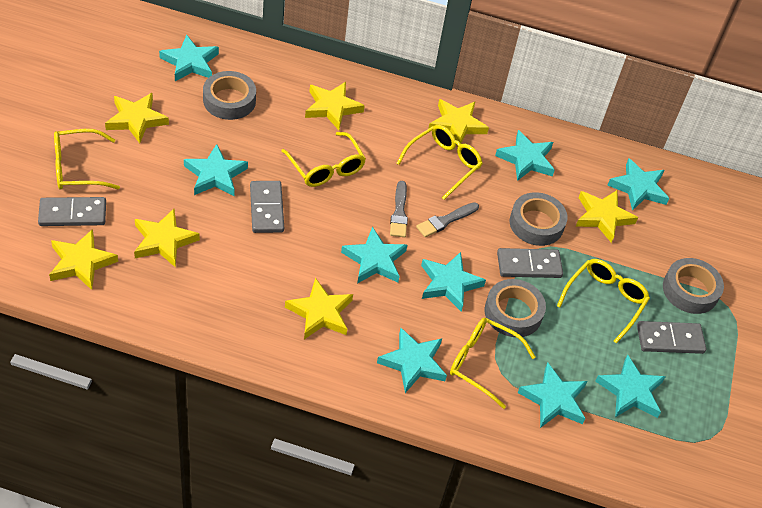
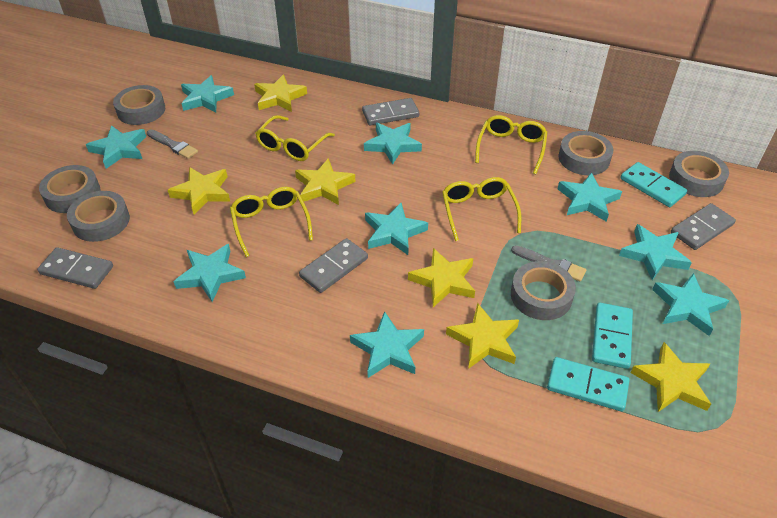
grey tape: 4 -> 6
turquoise domino: 0 -> 3
yellow glasses: 5 -> 4
yellow star: 7 -> 6

